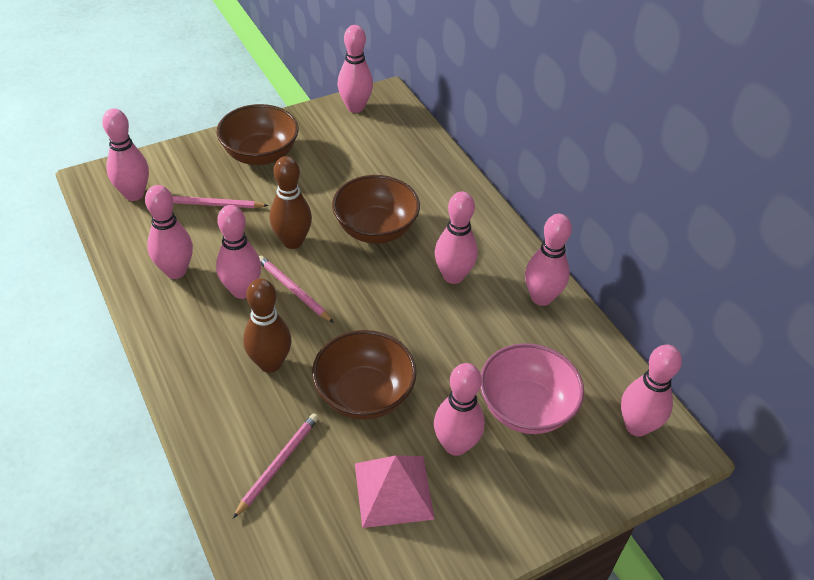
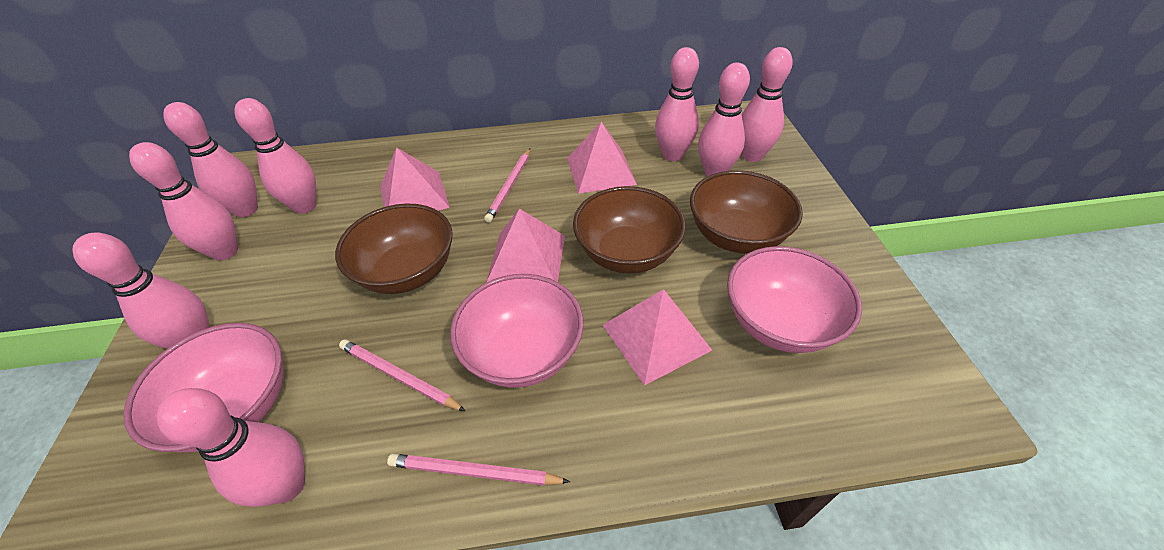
brown bowling pin: 2 -> 0
pink bowl: 1 -> 3
pink pyramid: 1 -> 4

